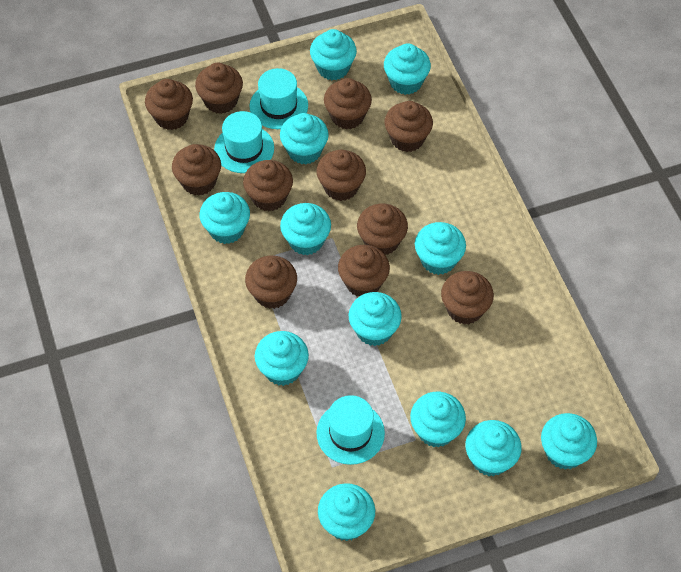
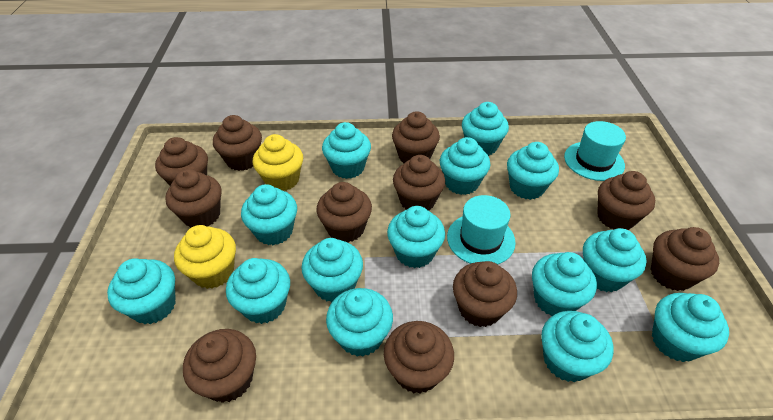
turquoise cupcake: 12 -> 14
turquoise hat: 3 -> 2
yellow cupcake: 0 -> 2

